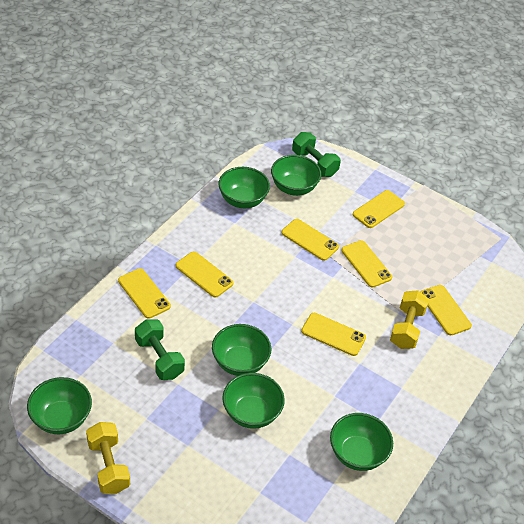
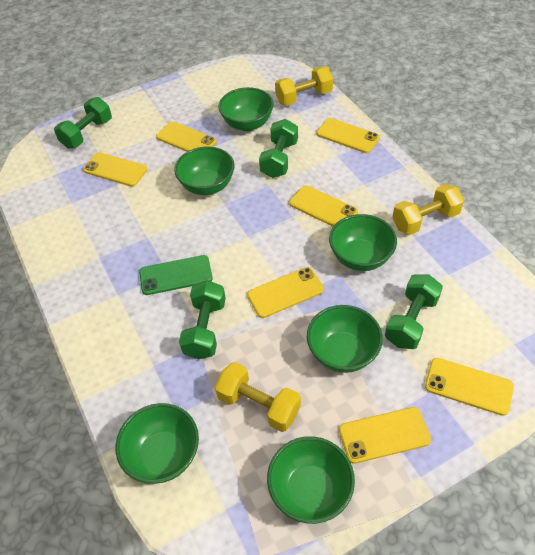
green dumbbell: 2 -> 4
green phone: 0 -> 1
yellow dumbbell: 2 -> 3

